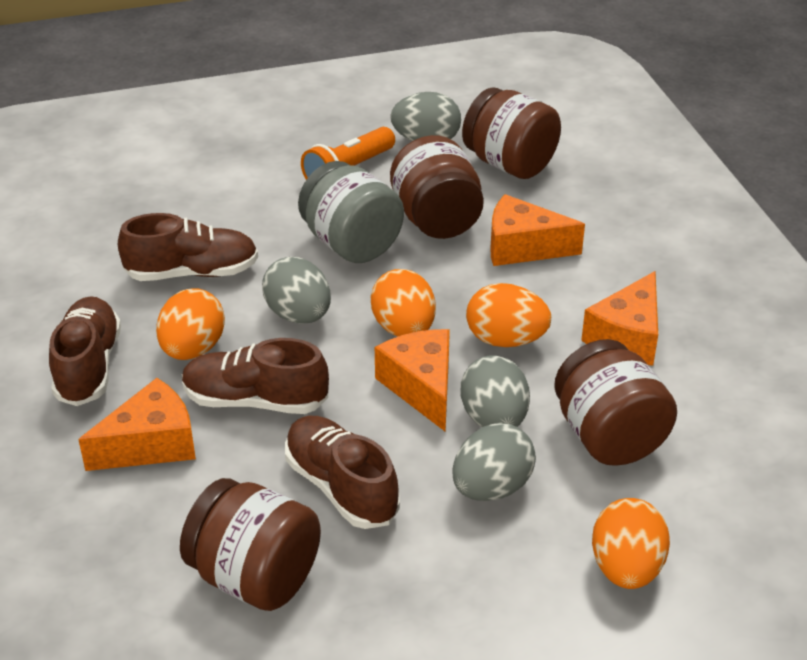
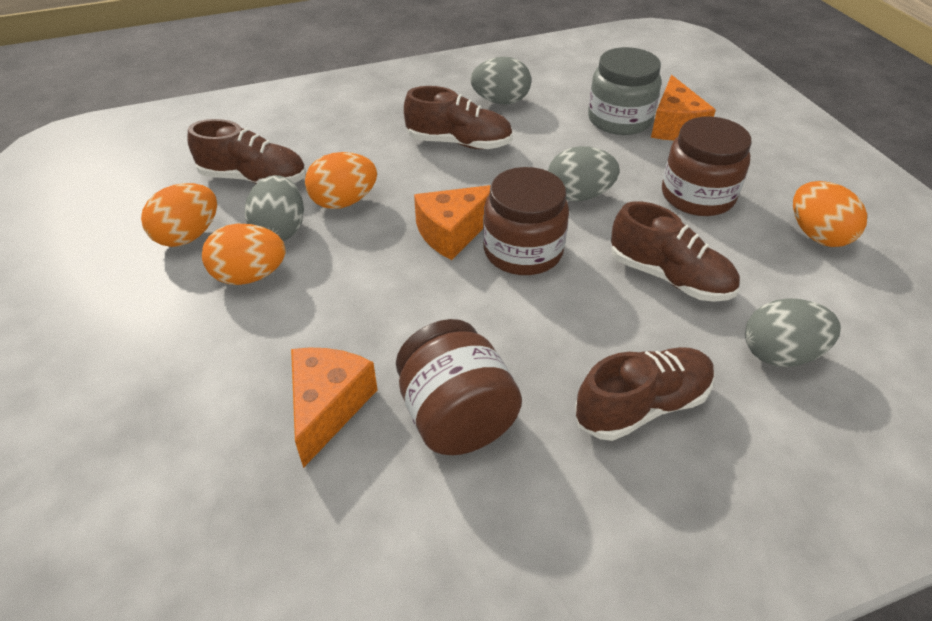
brown jar: 4 -> 3
orange cheese: 4 -> 3
orange flashlight: 1 -> 0

